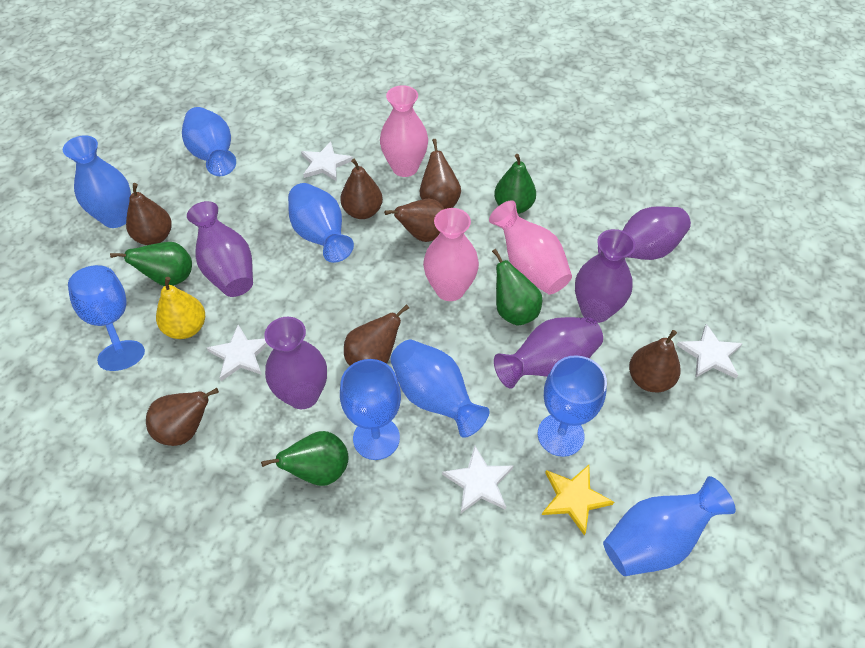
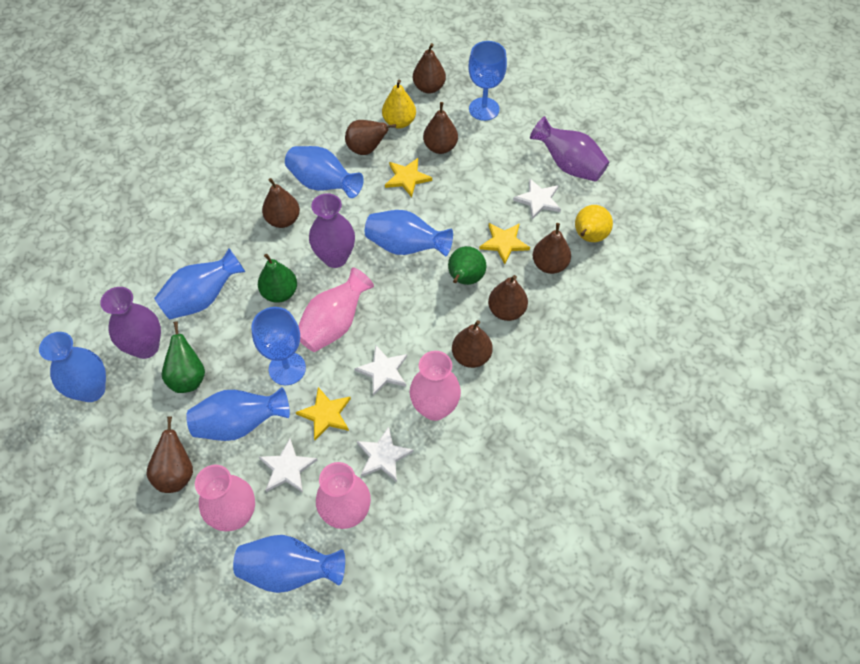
blue goblet: 3 -> 2
blue vase: 5 -> 6
brown pear: 7 -> 8
green pear: 4 -> 3
pink vase: 3 -> 4
purple vase: 5 -> 3
yellow pear: 1 -> 2
yellow star: 1 -> 3

